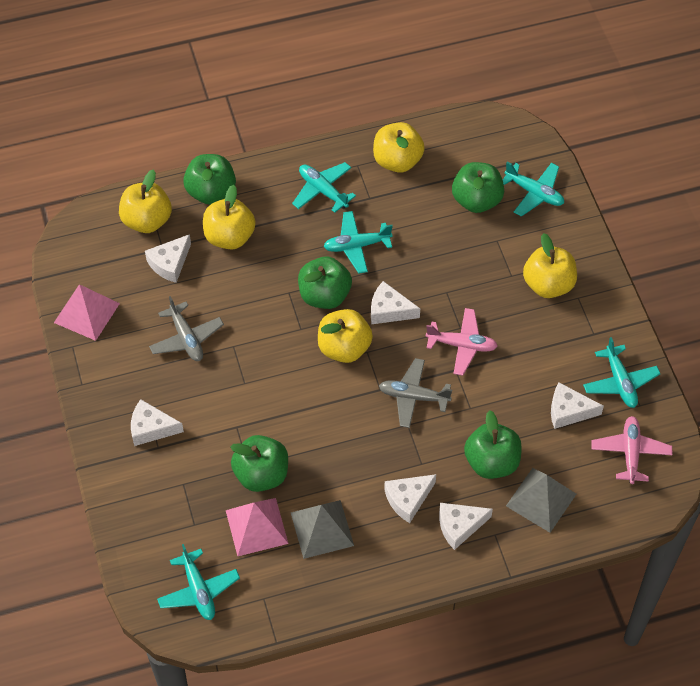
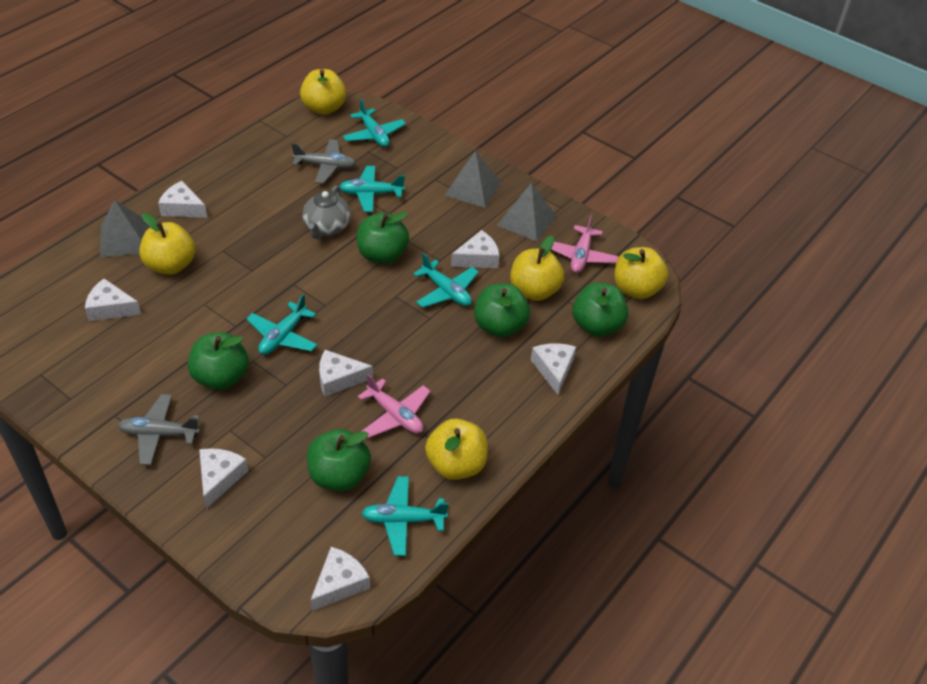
grey pyramid: 2 -> 3
grey teapot: 0 -> 1
pink pyramid: 2 -> 0
white cheese: 6 -> 7

